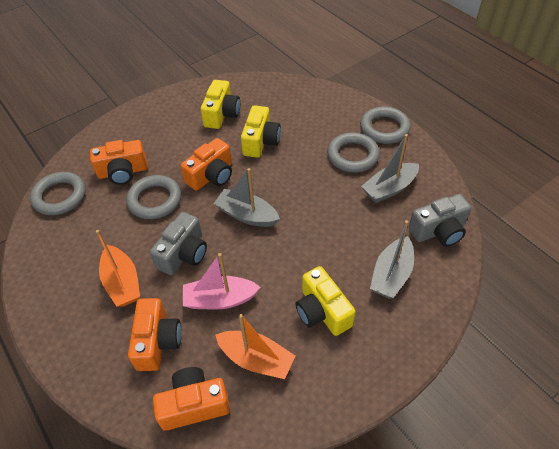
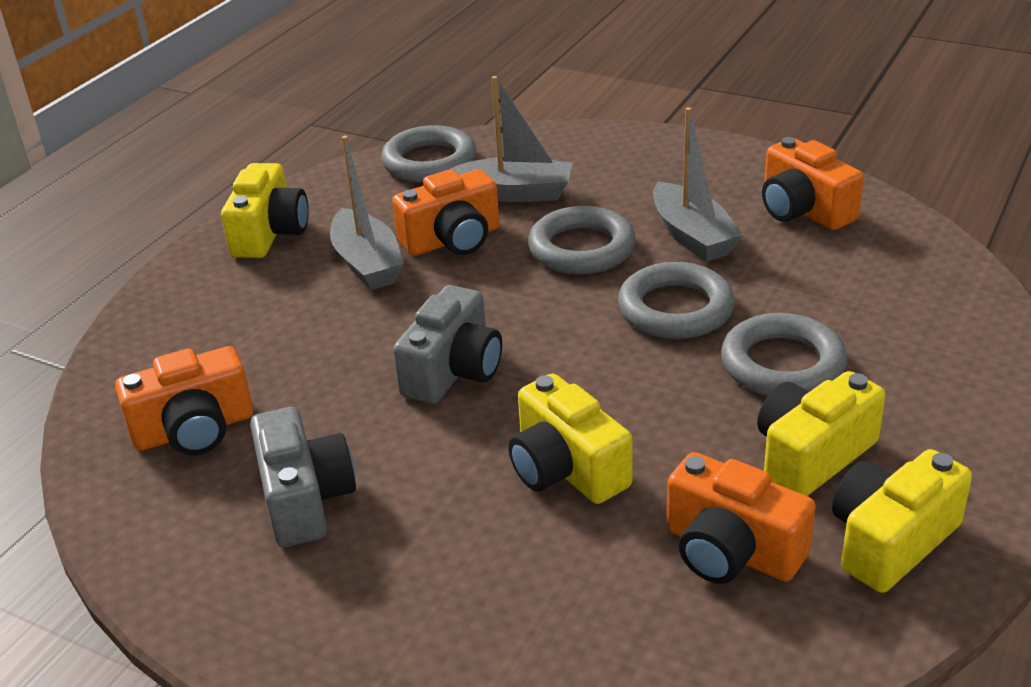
orange boat: 2 -> 0
pink boat: 1 -> 0
yellow camera: 3 -> 4

